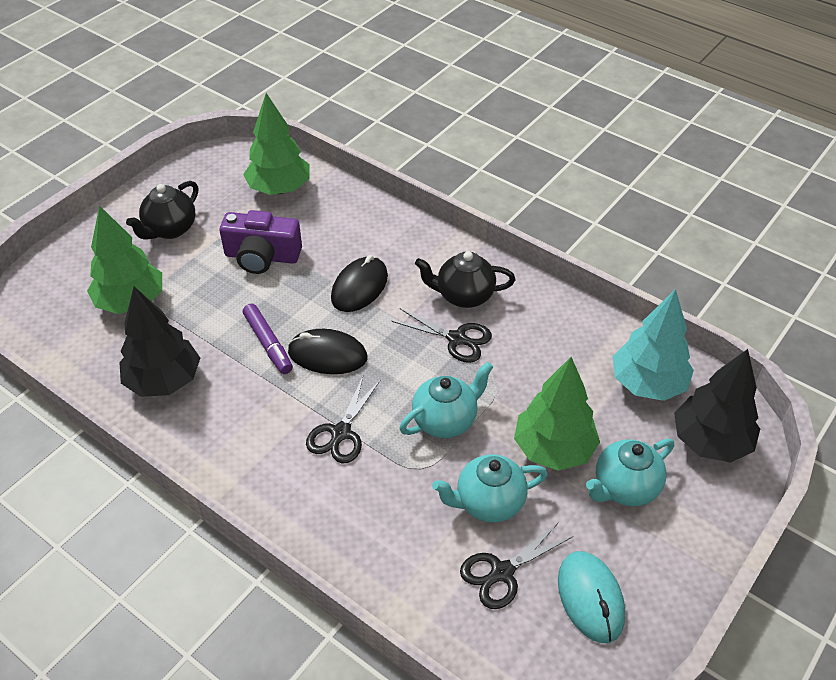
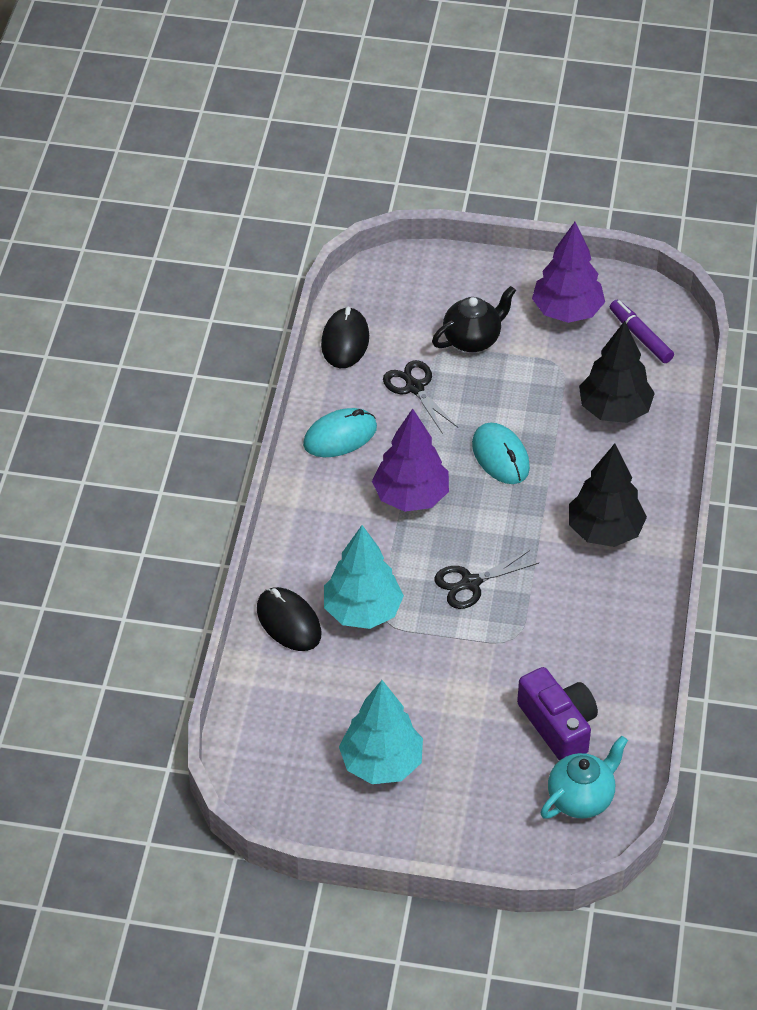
black scissors: 3 -> 2
black teapot: 2 -> 1
green tree: 3 -> 0
purple tree: 0 -> 2
turquoise mouse: 1 -> 2
turquoise teapot: 3 -> 1
turquoise tree: 1 -> 2

